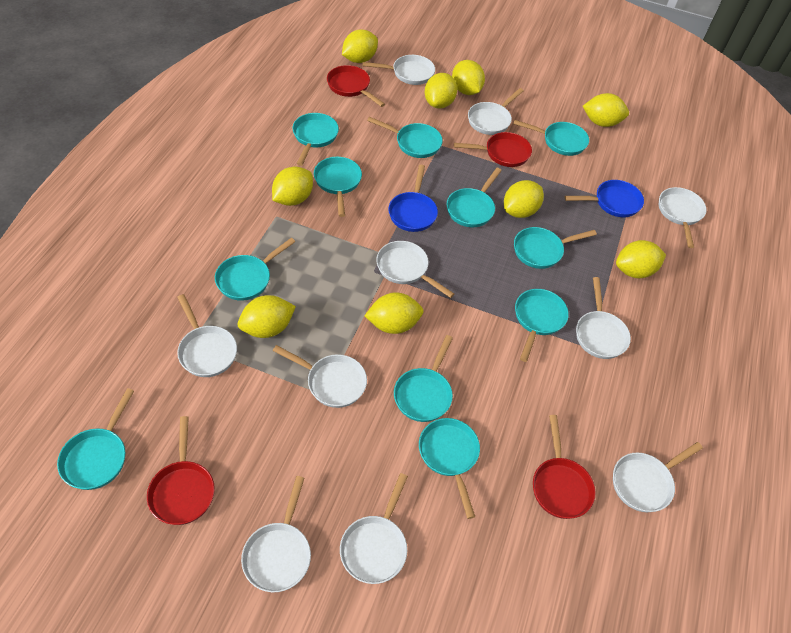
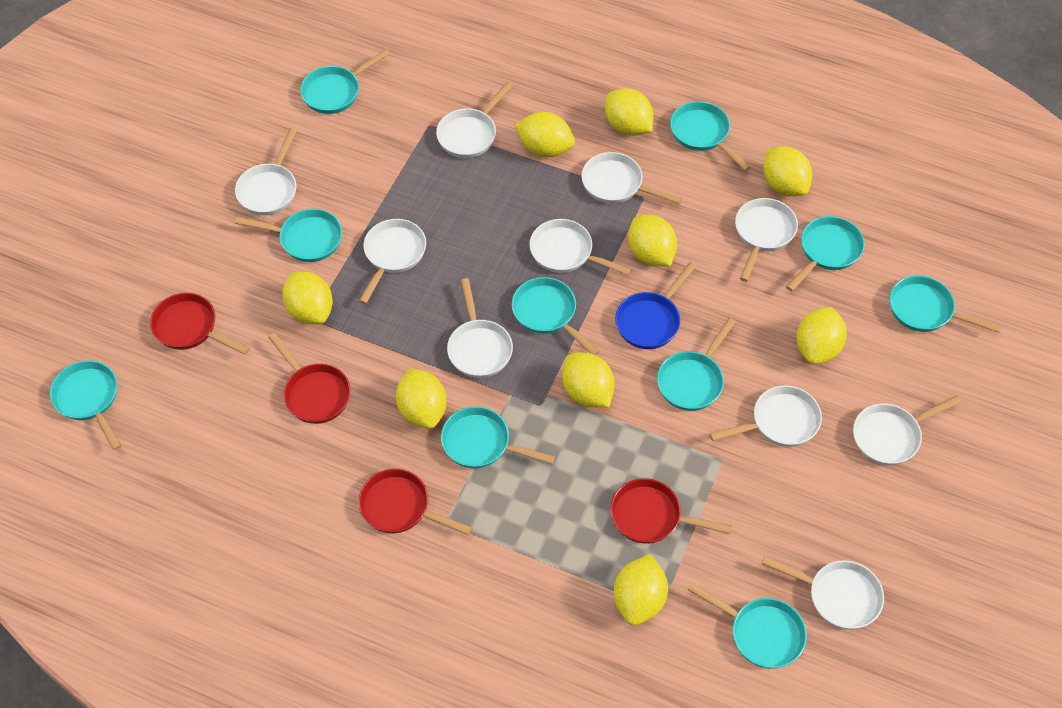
blue pan: 2 -> 1
turquoise pan: 11 -> 10

